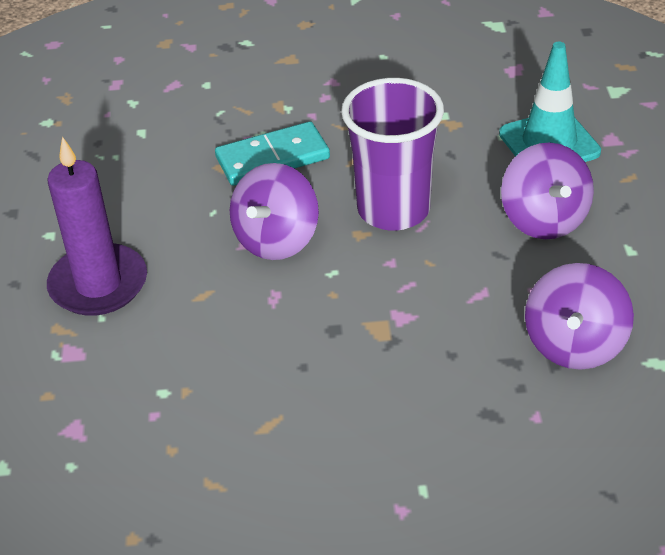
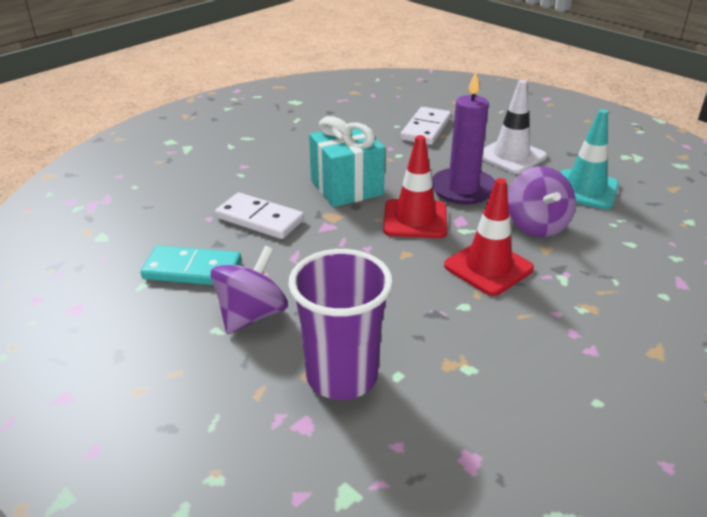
purple spinning top: 3 -> 2
red traffic cone: 0 -> 2
turquoise gift: 0 -> 1
white domino: 0 -> 2
white traffic cone: 0 -> 1

